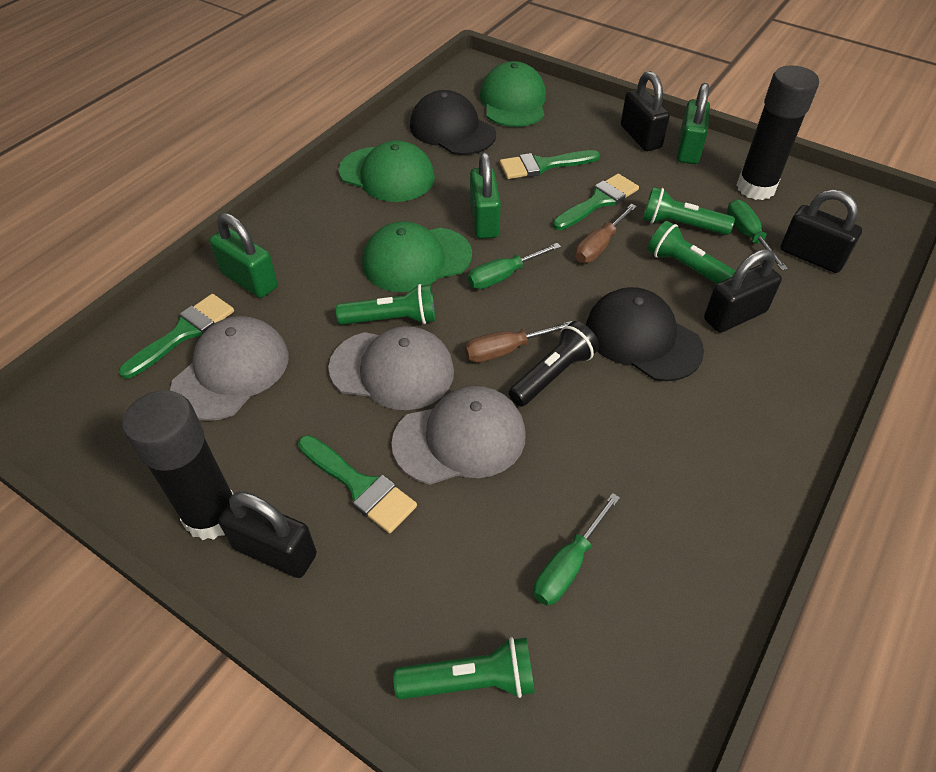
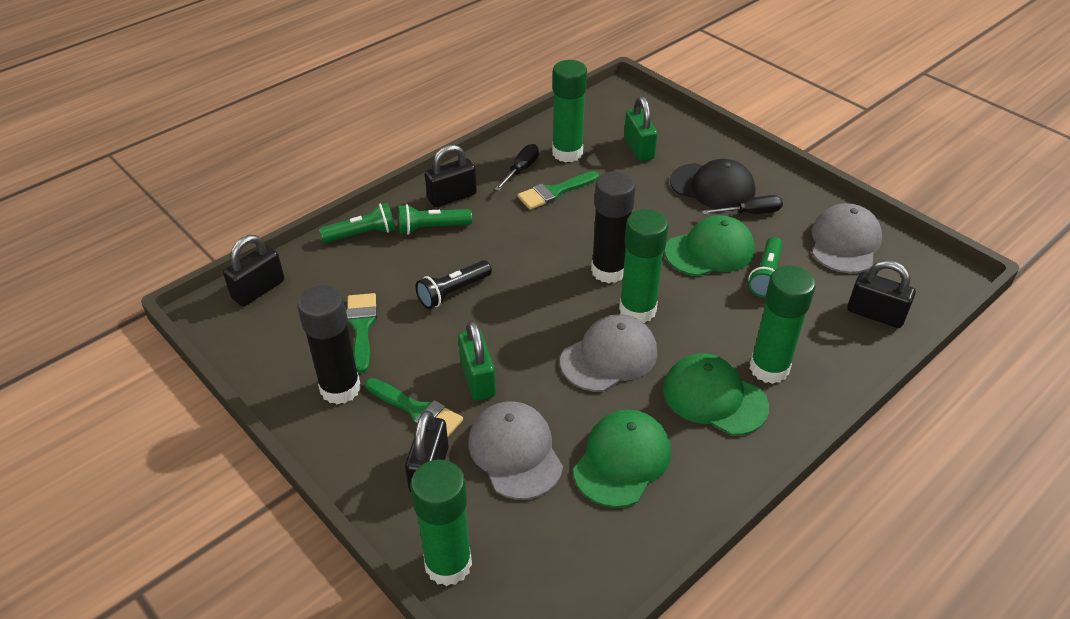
black cap: 2 -> 1
black screwdriver: 0 -> 2
brown screwdriver: 2 -> 0
green brush: 4 -> 3
green flashlight: 4 -> 3
green glue stick: 0 -> 4
green padlock: 3 -> 2
green screwdriver: 3 -> 0

